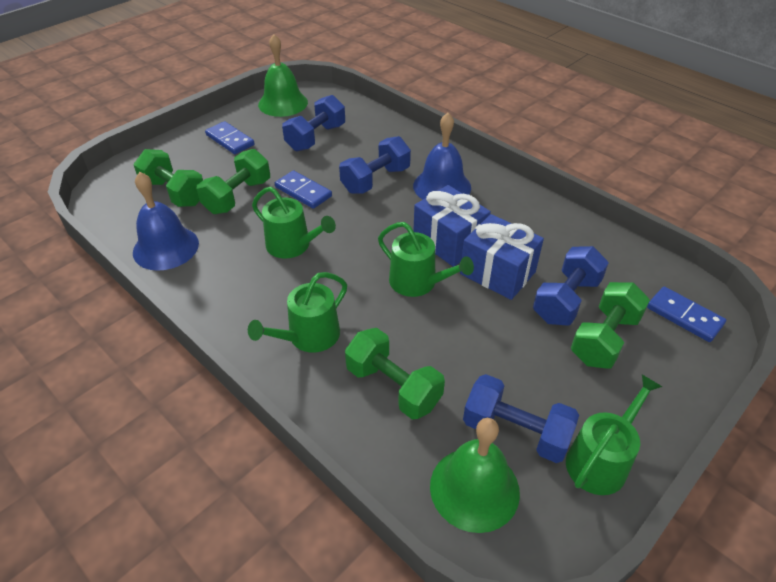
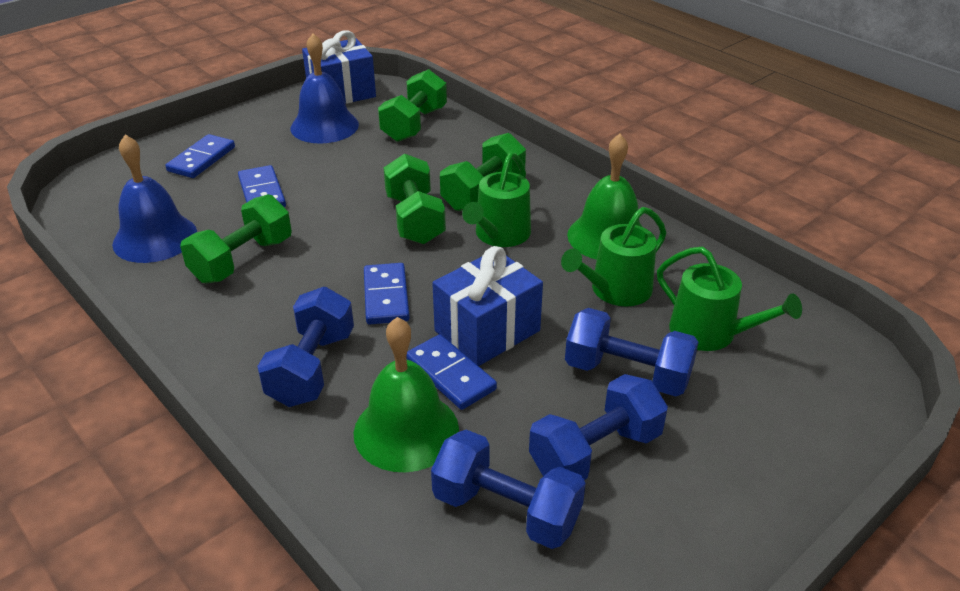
blue domino: 3 -> 4
green watering can: 4 -> 3

